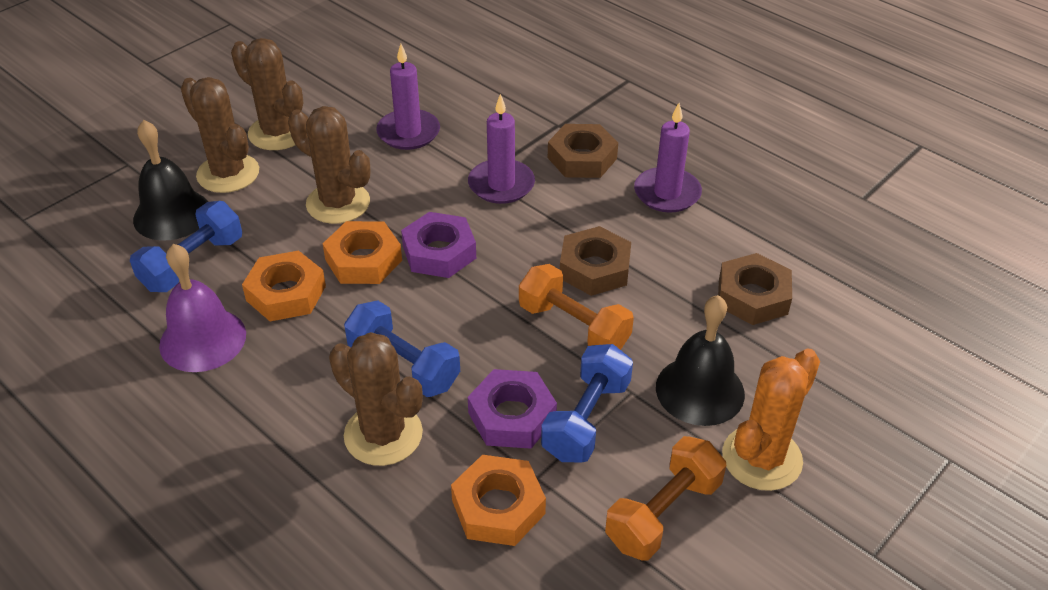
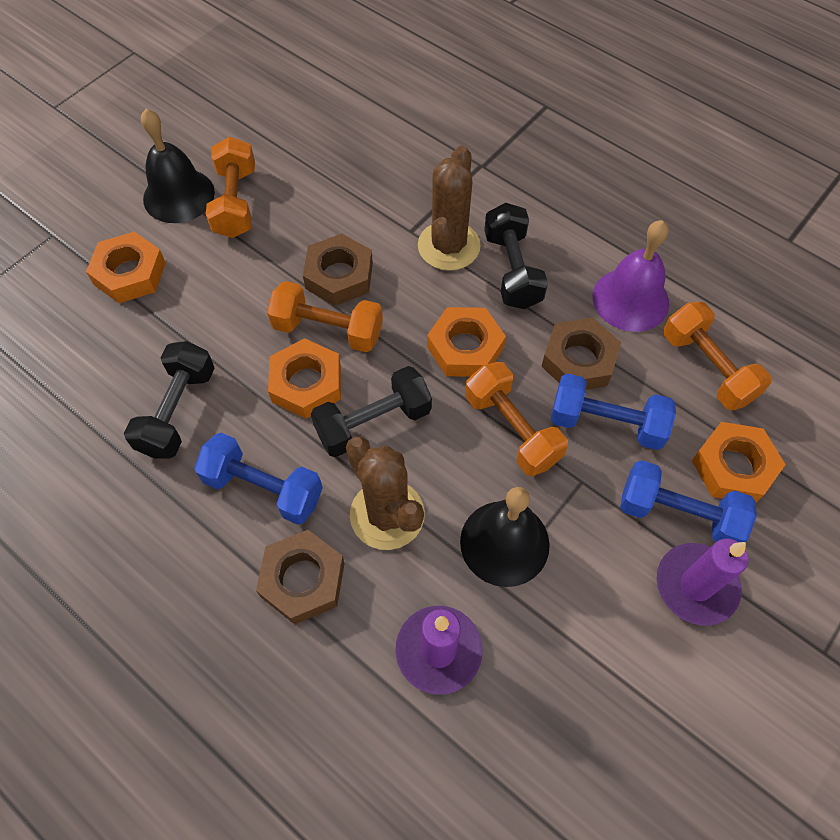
black dumbbell: 0 -> 3
brown cactus: 4 -> 2
orange cactus: 1 -> 0
orange dumbbell: 2 -> 4
orange nut: 3 -> 4
purple candle: 3 -> 2
purple nut: 2 -> 0

